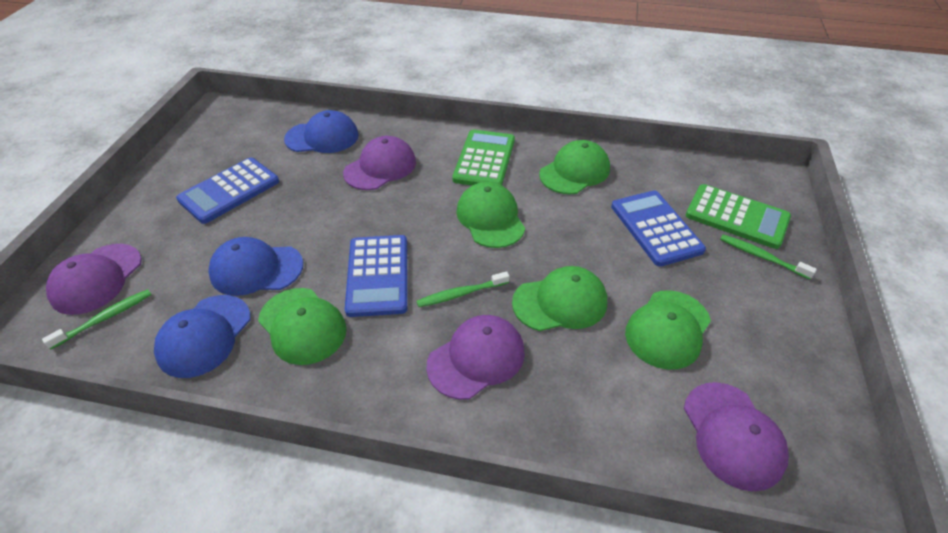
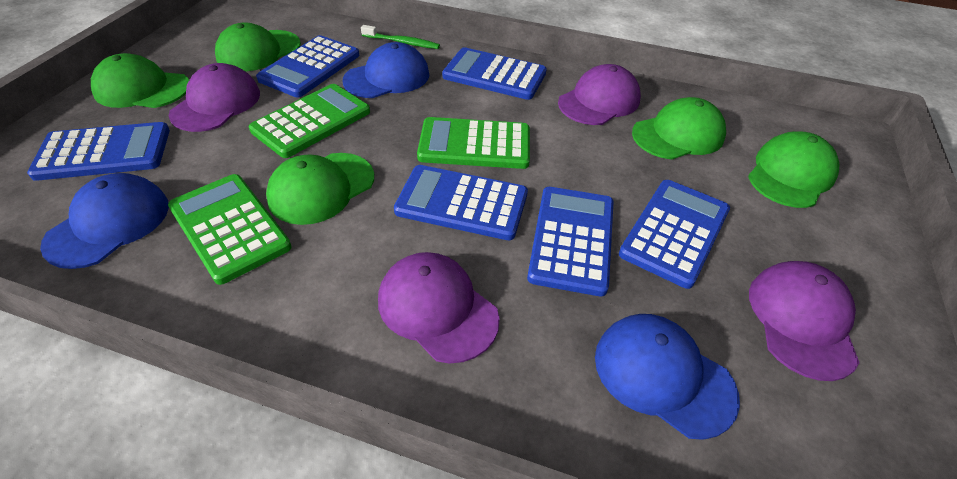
blue calculator: 3 -> 6
green calculator: 2 -> 3
green toothbrush: 3 -> 1

